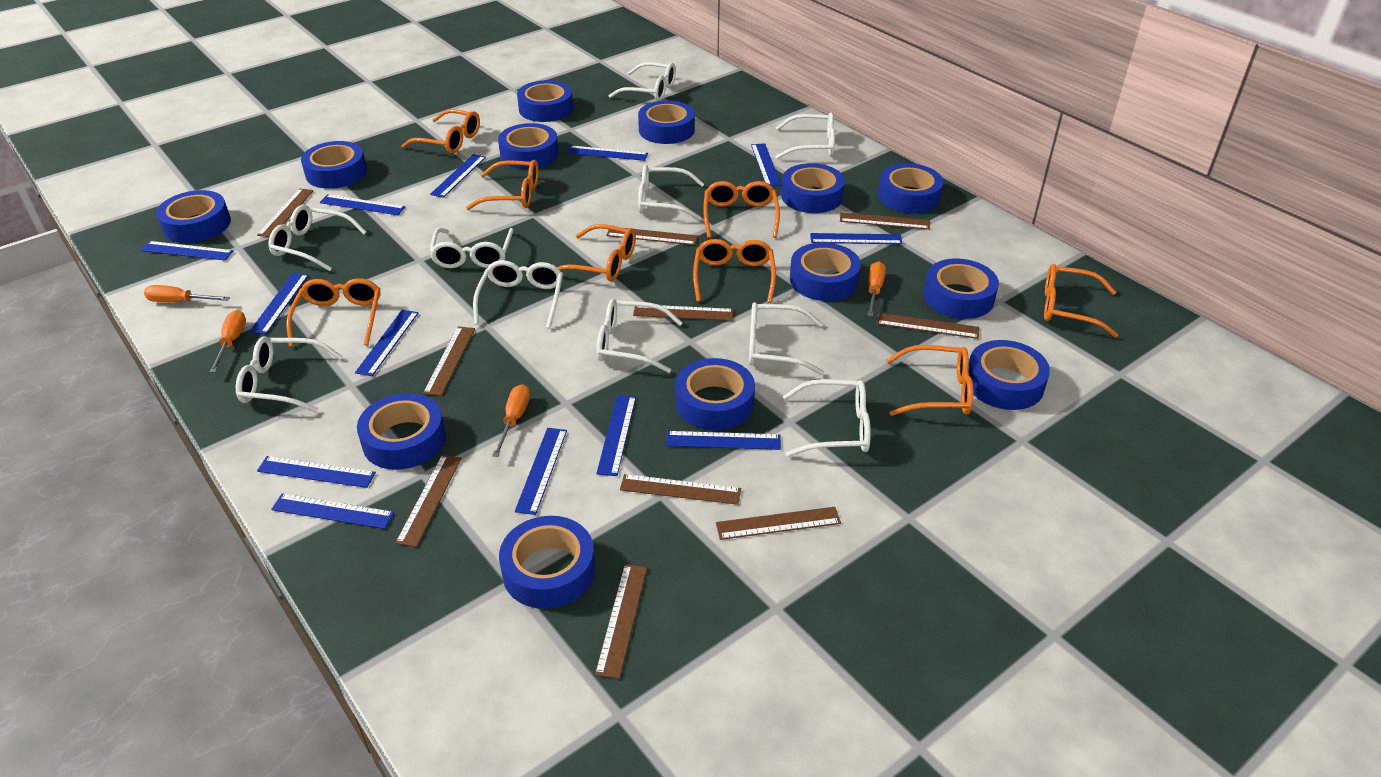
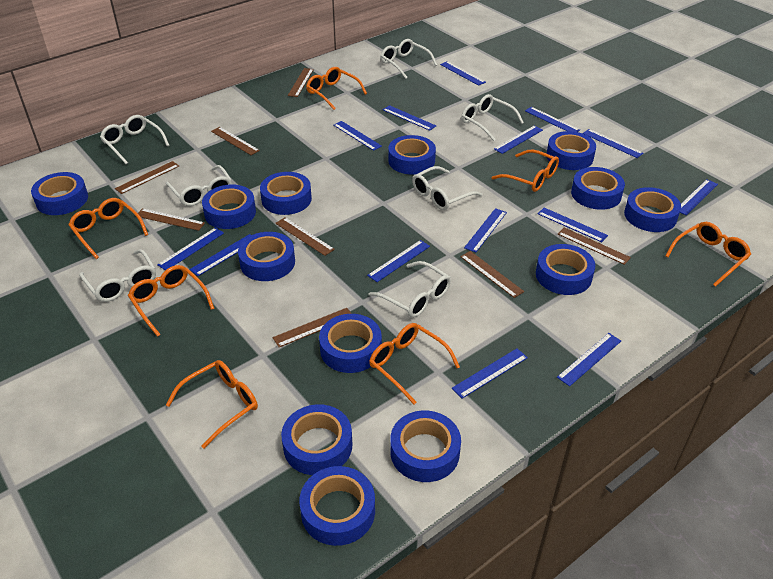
blue ruler: 13 -> 14
brown ruler: 10 -> 8
orange glasses: 8 -> 7
orange screwdriver: 4 -> 0
white glasses: 10 -> 7

